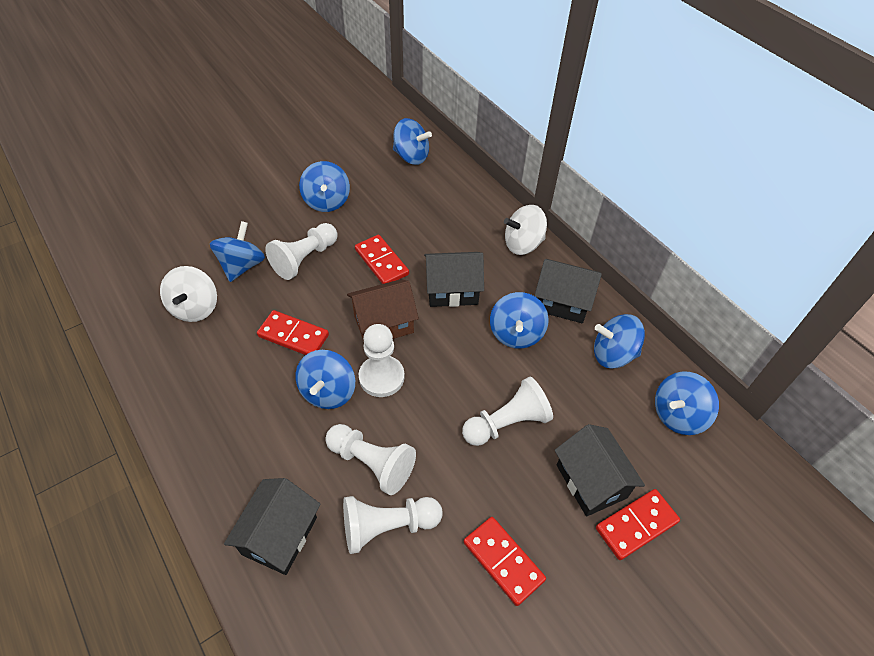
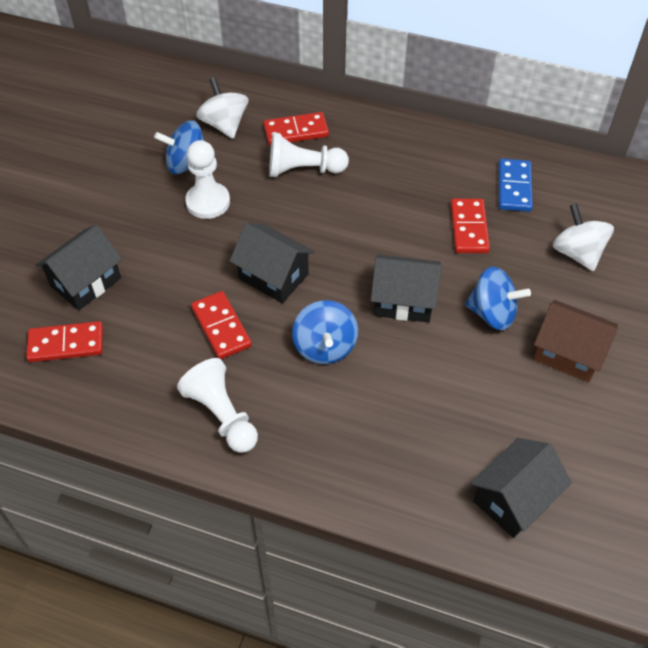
blue domino: 0 -> 1
blue spinning top: 7 -> 3
white pawn: 5 -> 3

